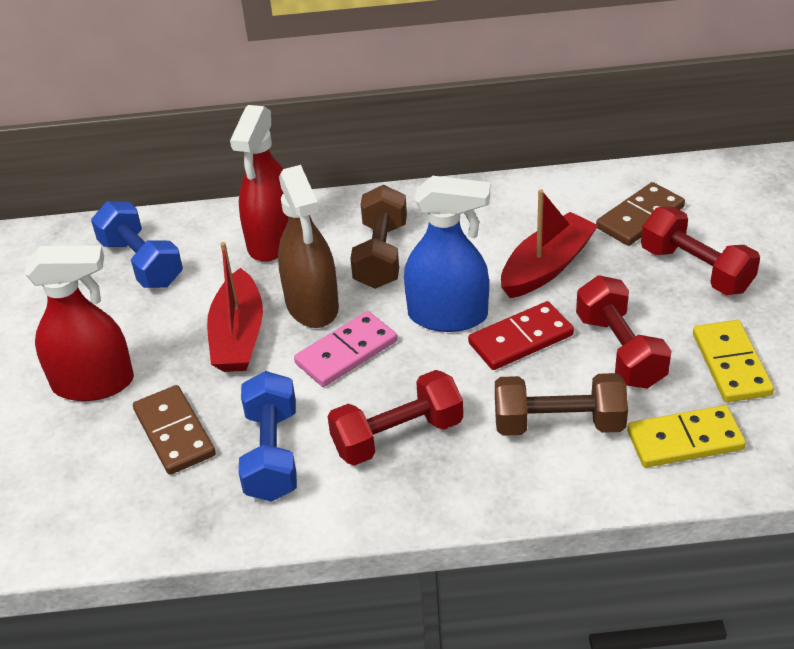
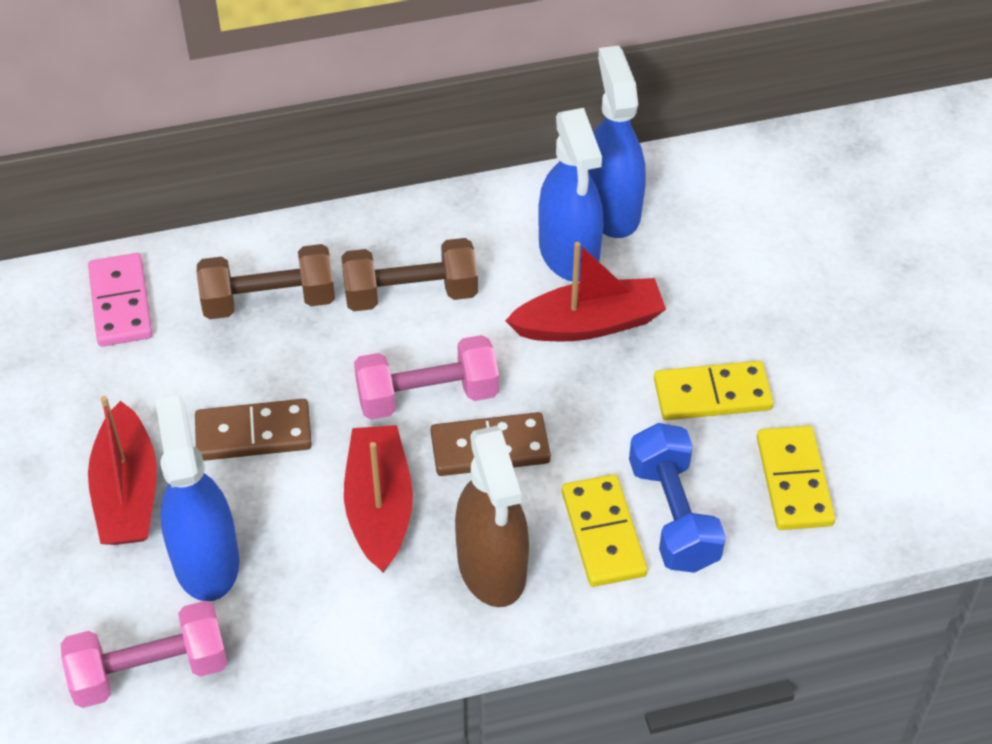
blue dumbbell: 2 -> 1
blue spray bottle: 1 -> 3
pink dumbbell: 0 -> 2
red boat: 2 -> 3
red domino: 1 -> 0
red dumbbell: 3 -> 0
red spray bottle: 2 -> 0
yellow domino: 2 -> 3

